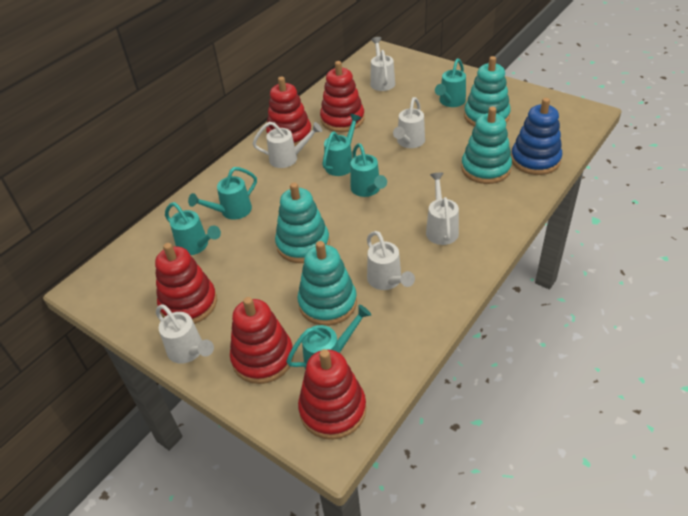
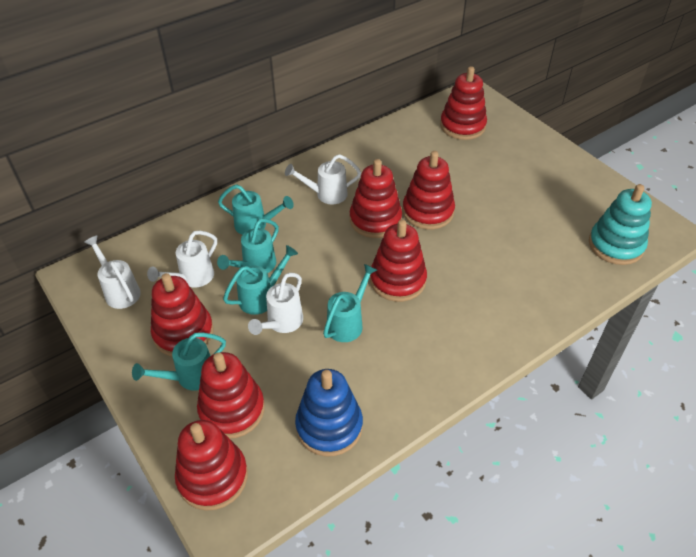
red stacking toy: 5 -> 7
turquoise stacking toy: 4 -> 1
turquoise watering can: 6 -> 5
white watering can: 6 -> 4

